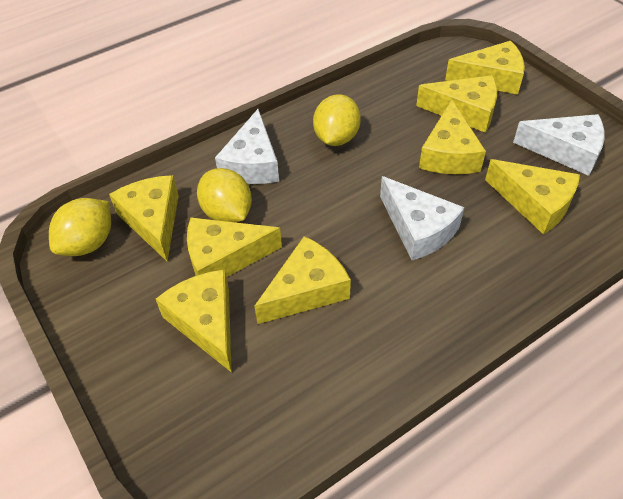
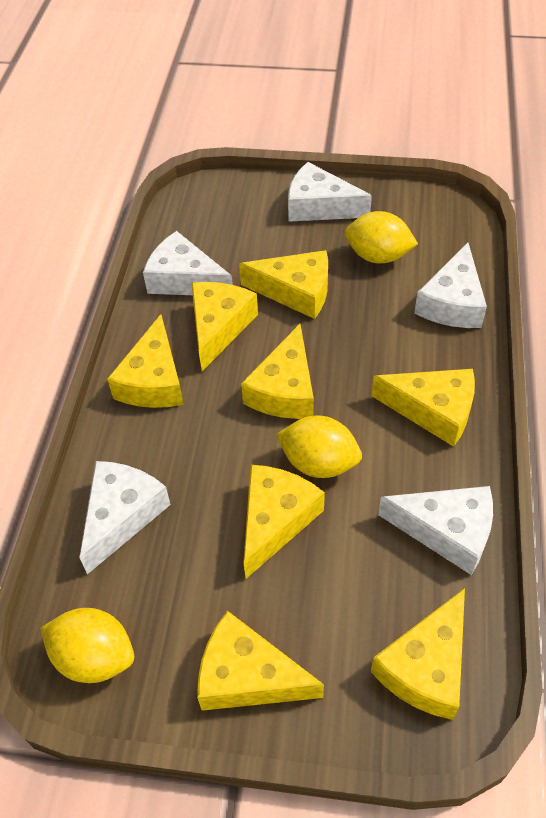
white cheese: 3 -> 5

